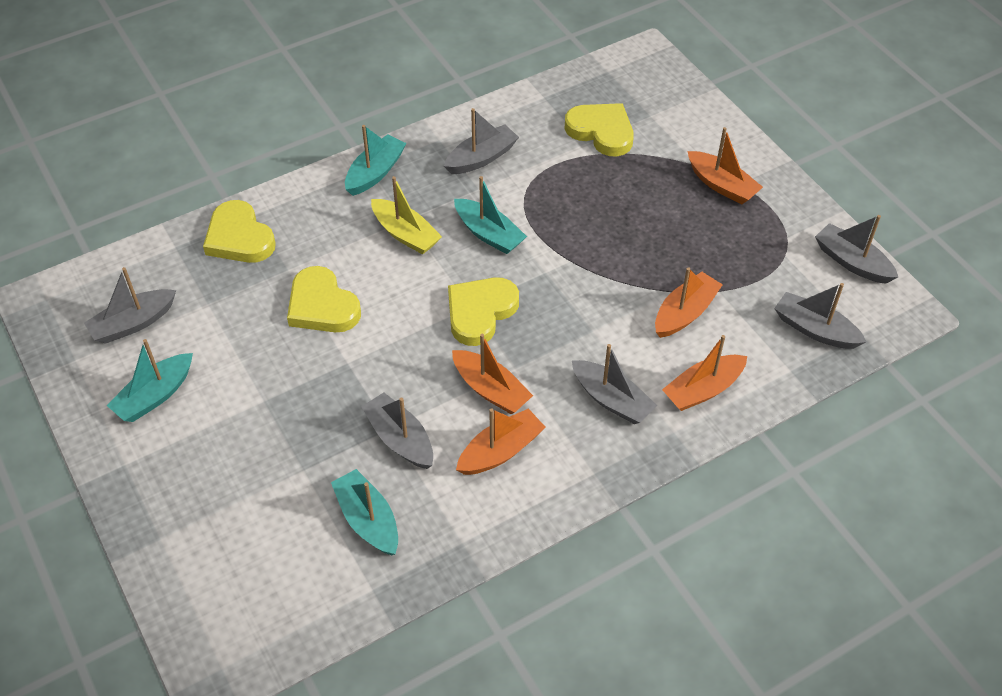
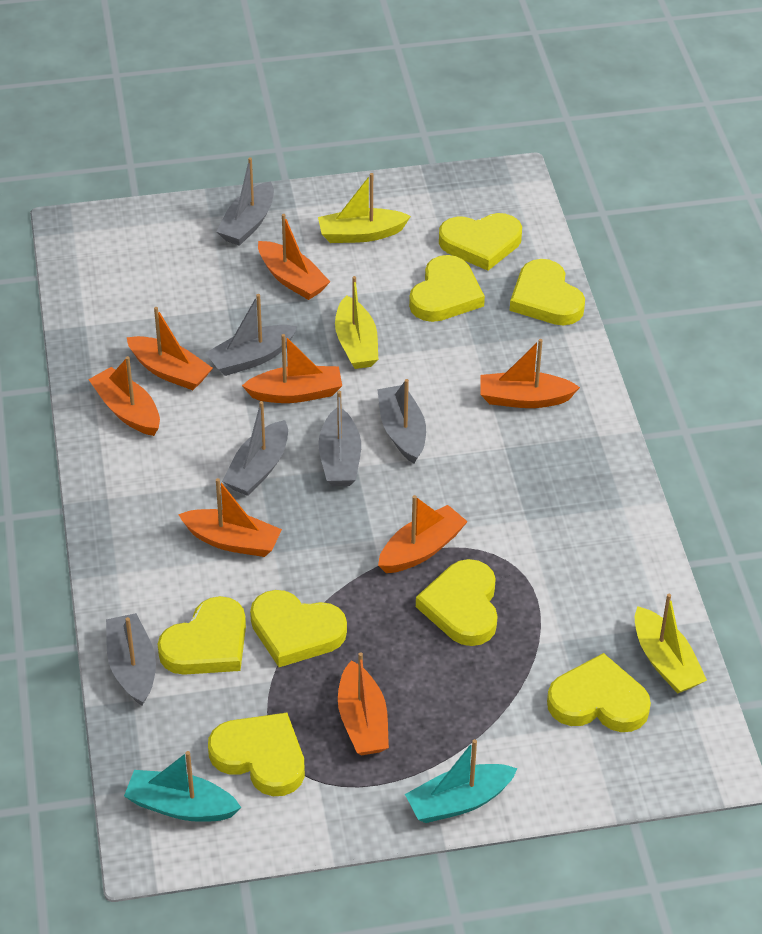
orange boat: 5 -> 8
turquoise boat: 4 -> 2
yellow boat: 1 -> 3
yellow heart: 4 -> 8

